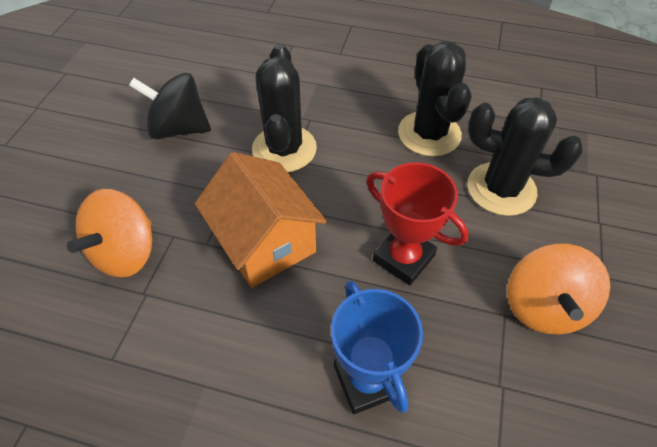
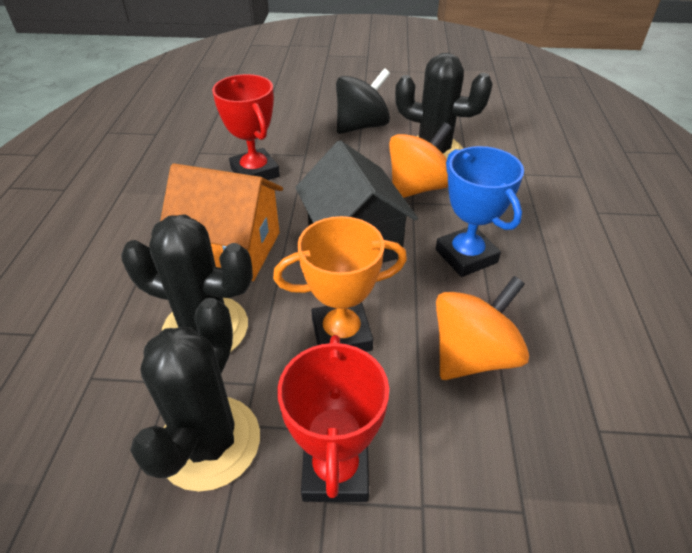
black house: 0 -> 1
orange trophy: 0 -> 1
red trophy: 1 -> 2

